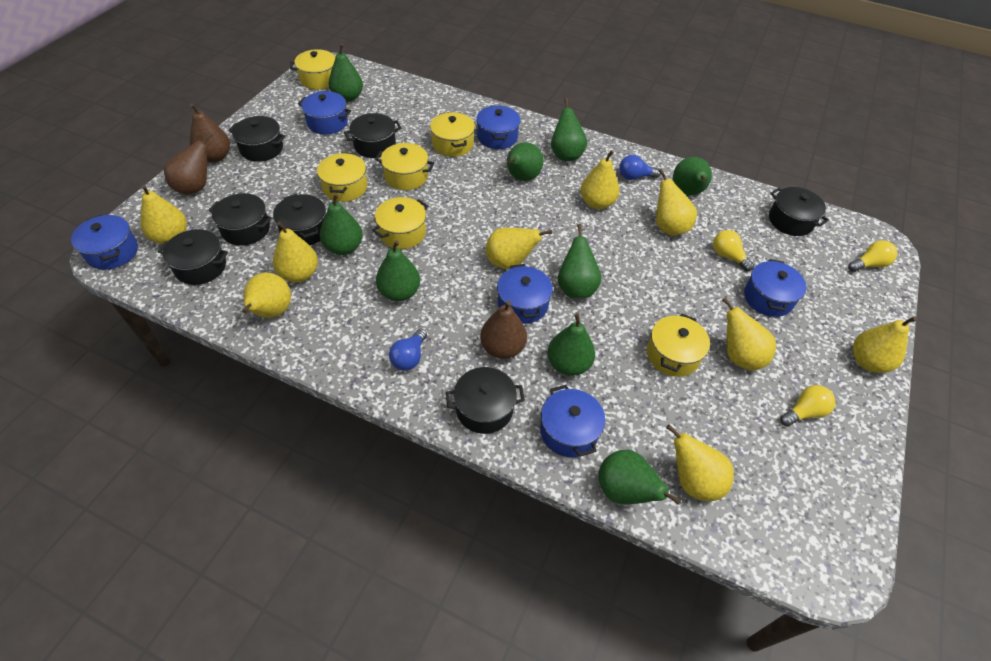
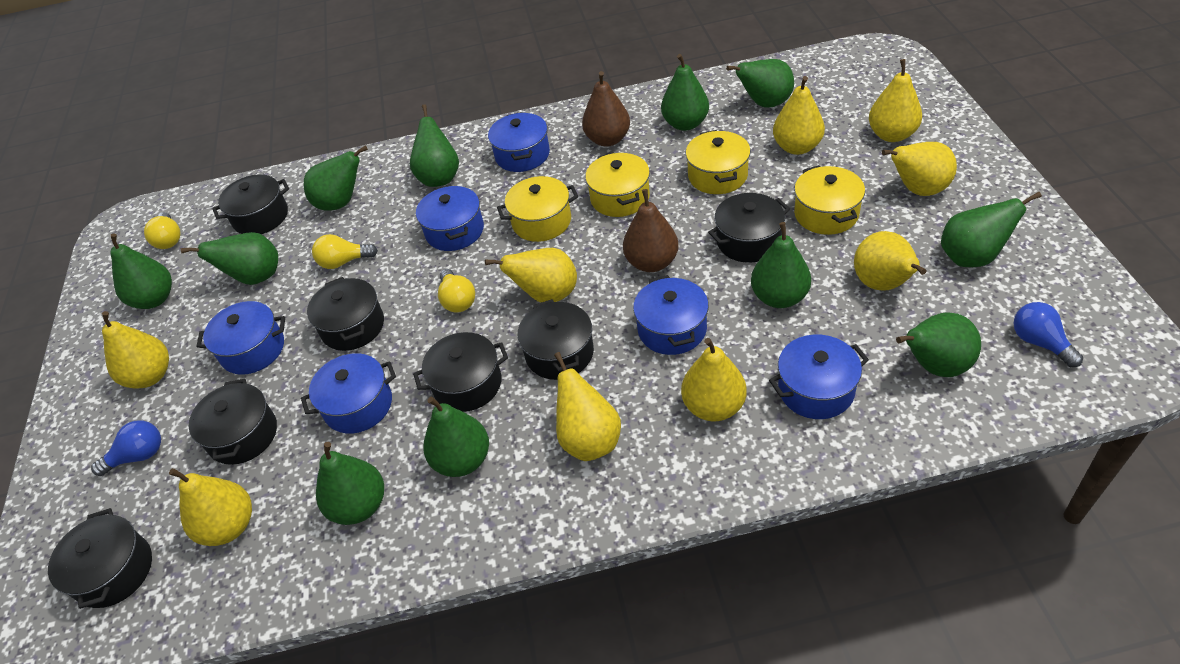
brown pear: 3 -> 2
green pear: 9 -> 11
yellow pot: 6 -> 4

